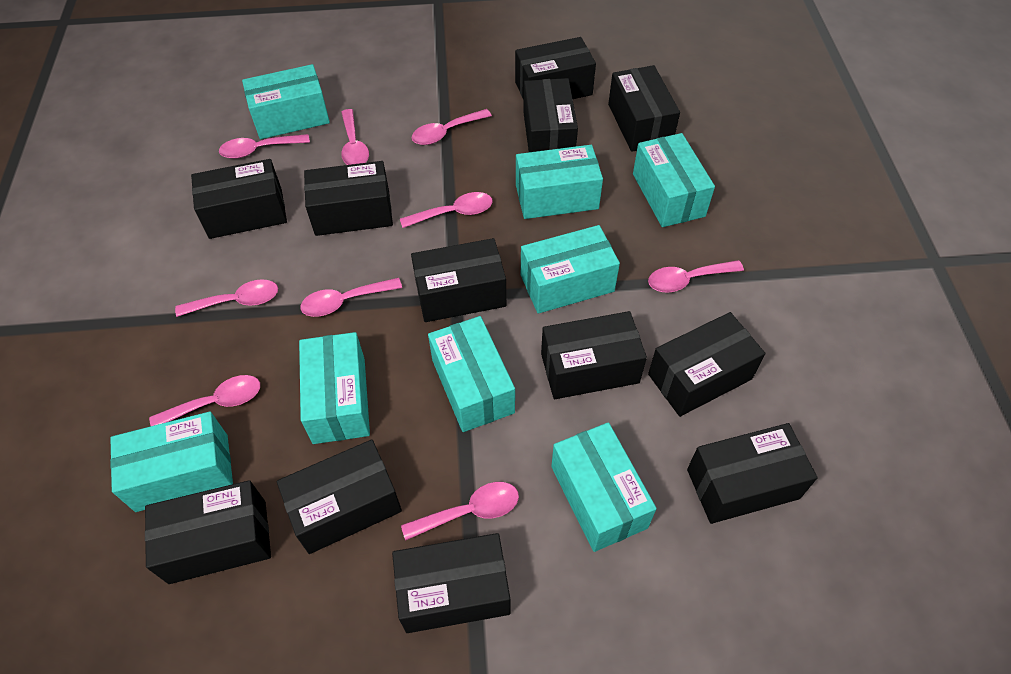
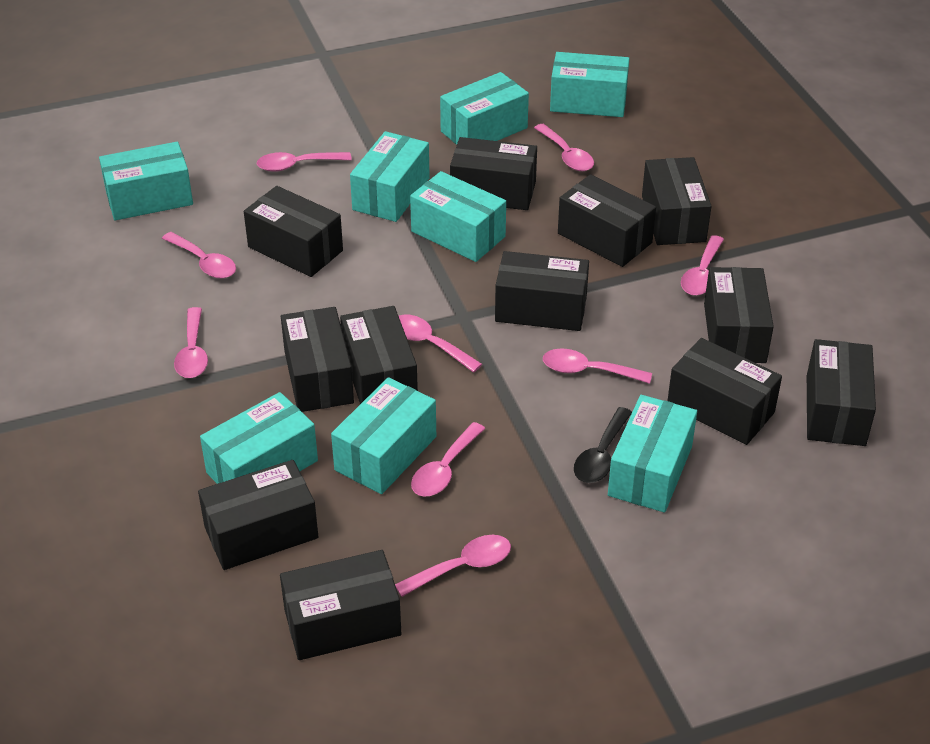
black spoon: 0 -> 1

